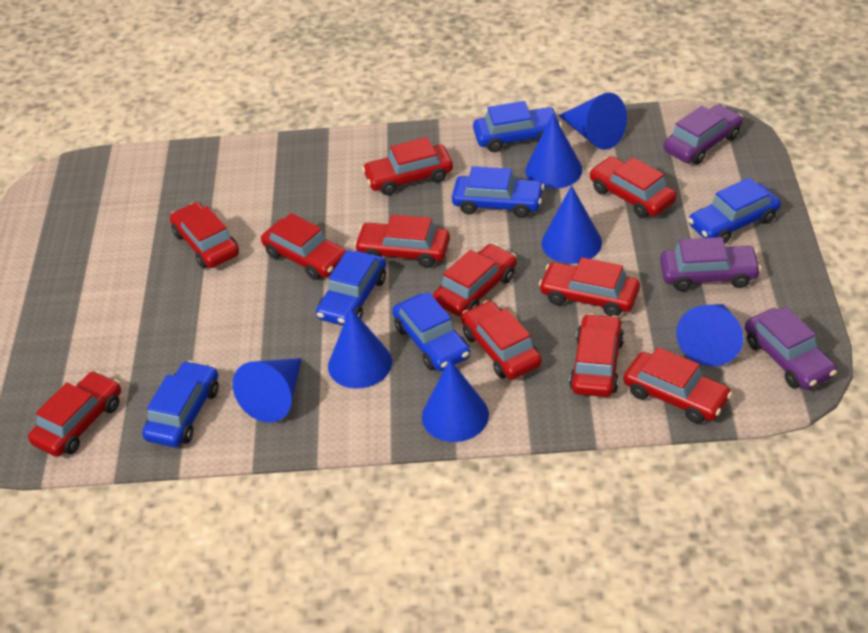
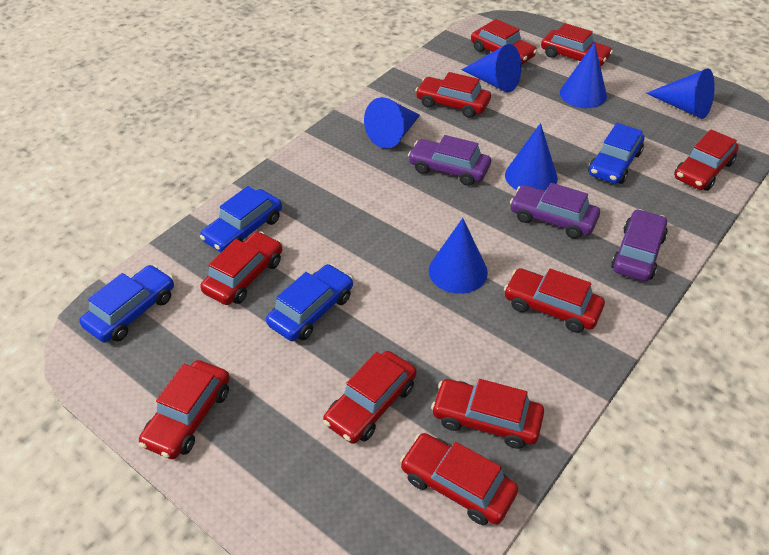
blue car: 6 -> 4
blue cone: 7 -> 6
red car: 11 -> 10

